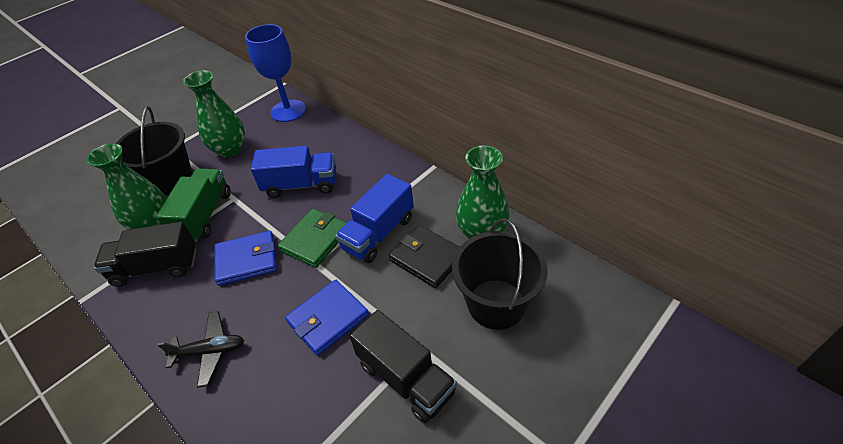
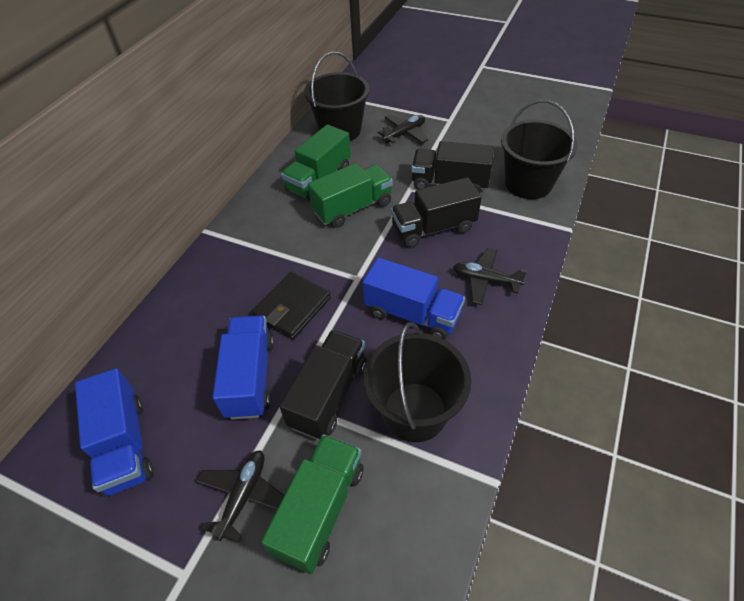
black bucket: 2 -> 3
black plane: 1 -> 3
black truck: 2 -> 3
blue goblet: 1 -> 0
blue truck: 2 -> 3
blue wallet: 2 -> 0
green truck: 1 -> 3
green vase: 3 -> 0
green wallet: 1 -> 0

